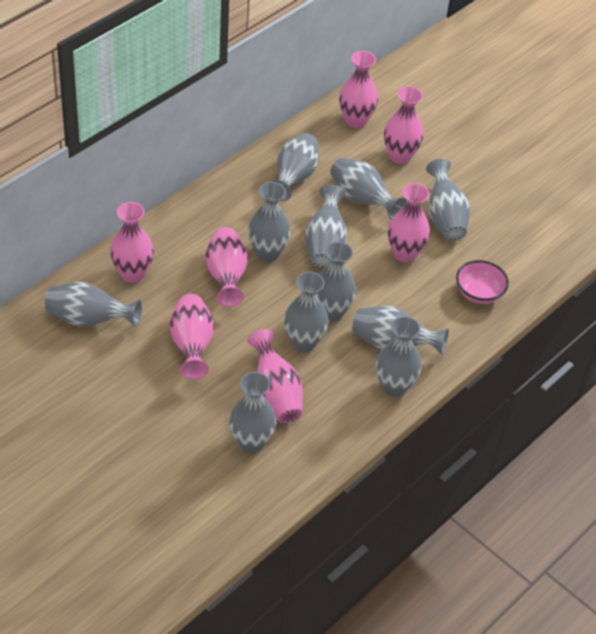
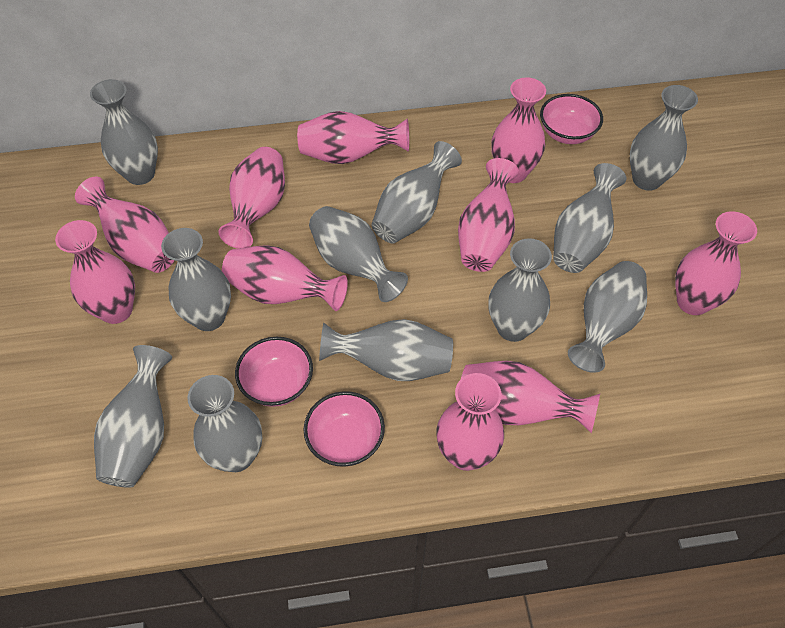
pink bowl: 1 -> 3
pink vase: 7 -> 10

